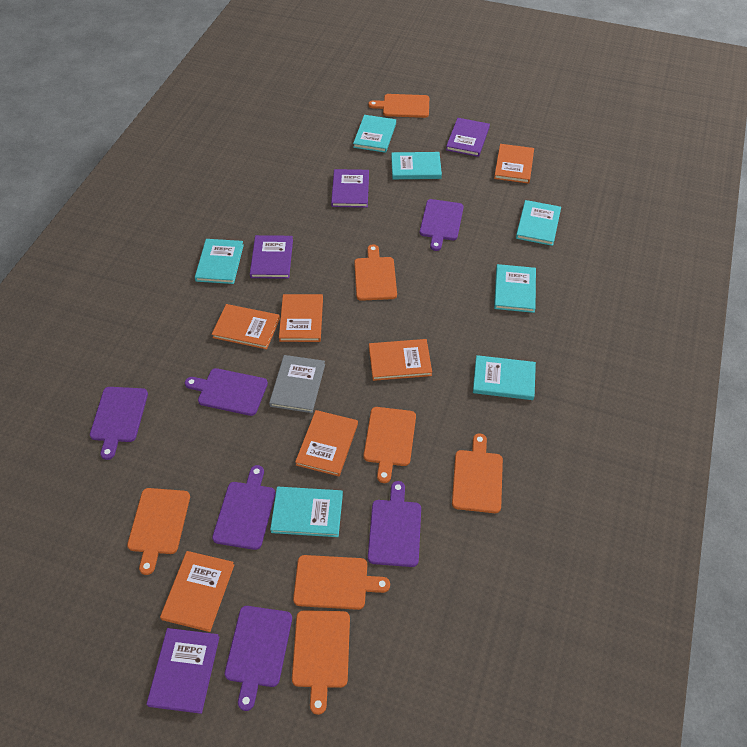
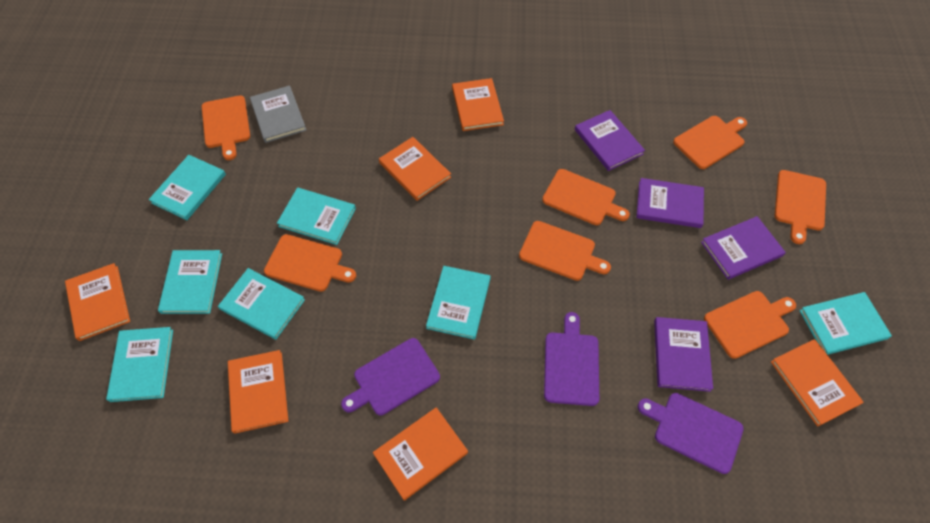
purple cutting board: 6 -> 3

